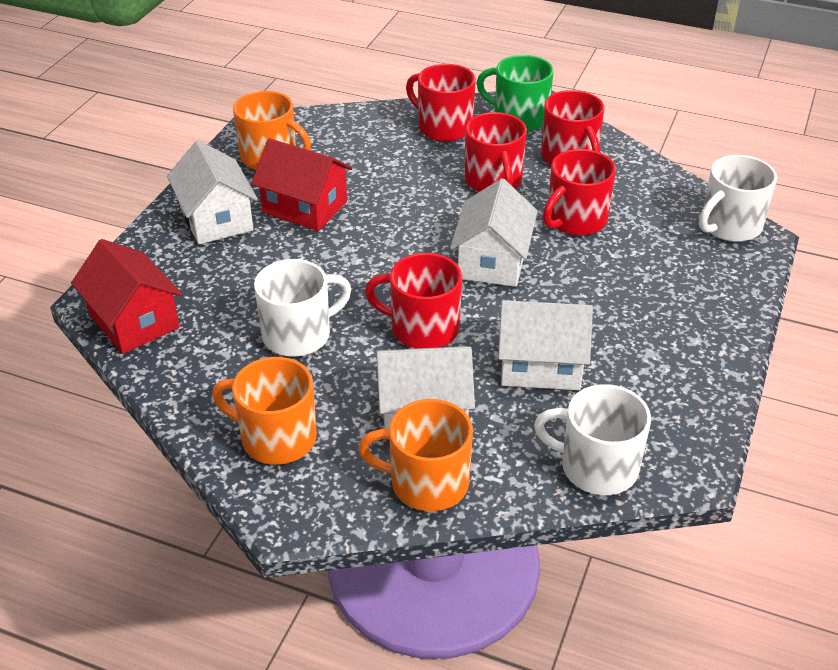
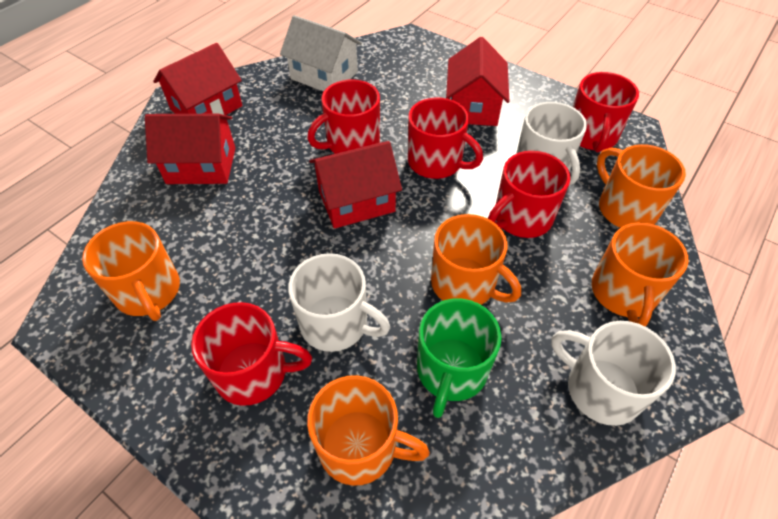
orange mug: 3 -> 5
red house: 2 -> 4
white house: 4 -> 1

